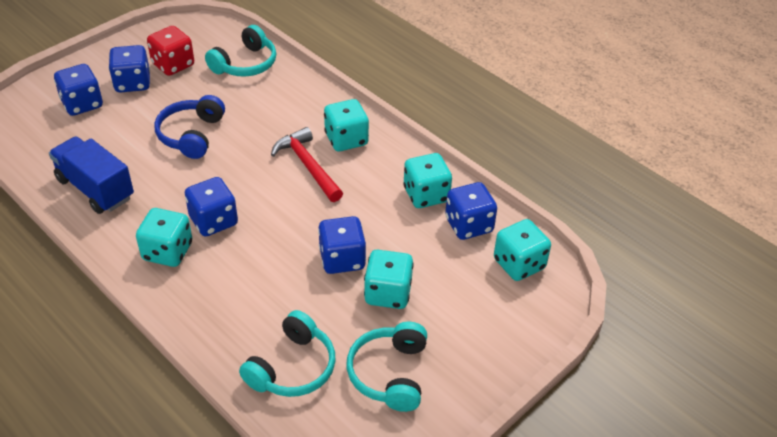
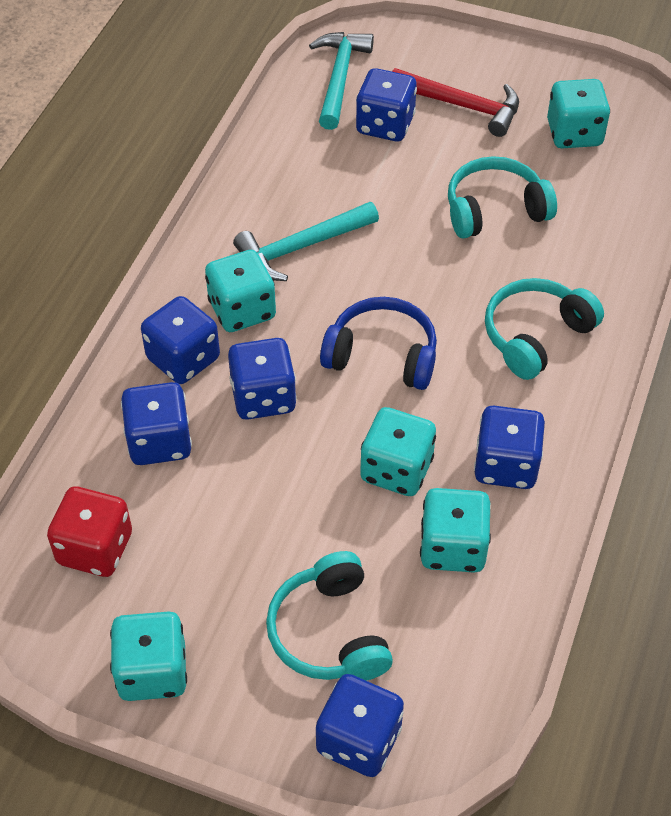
blue dice: 5 -> 6
blue truck: 1 -> 0
turquoise hammer: 0 -> 2

